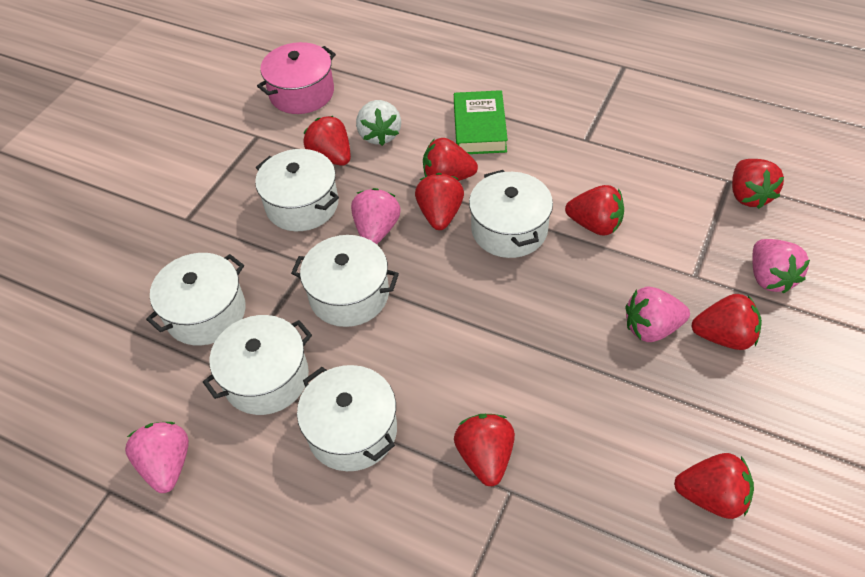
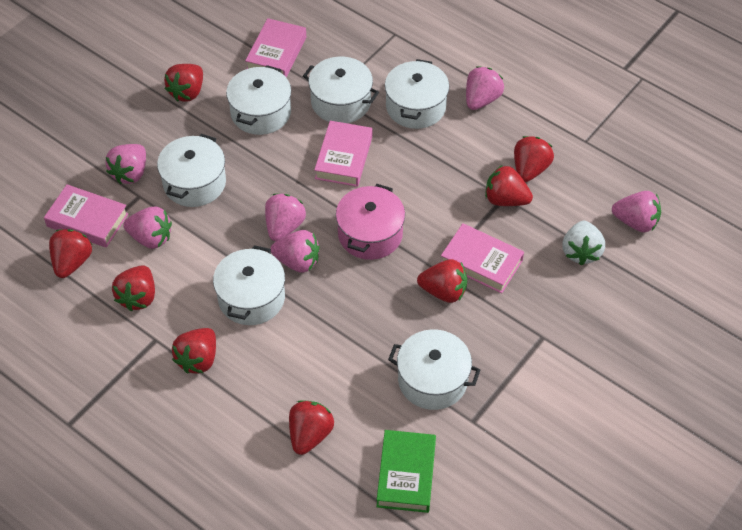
pink book: 0 -> 4
pink strawberry: 4 -> 6

